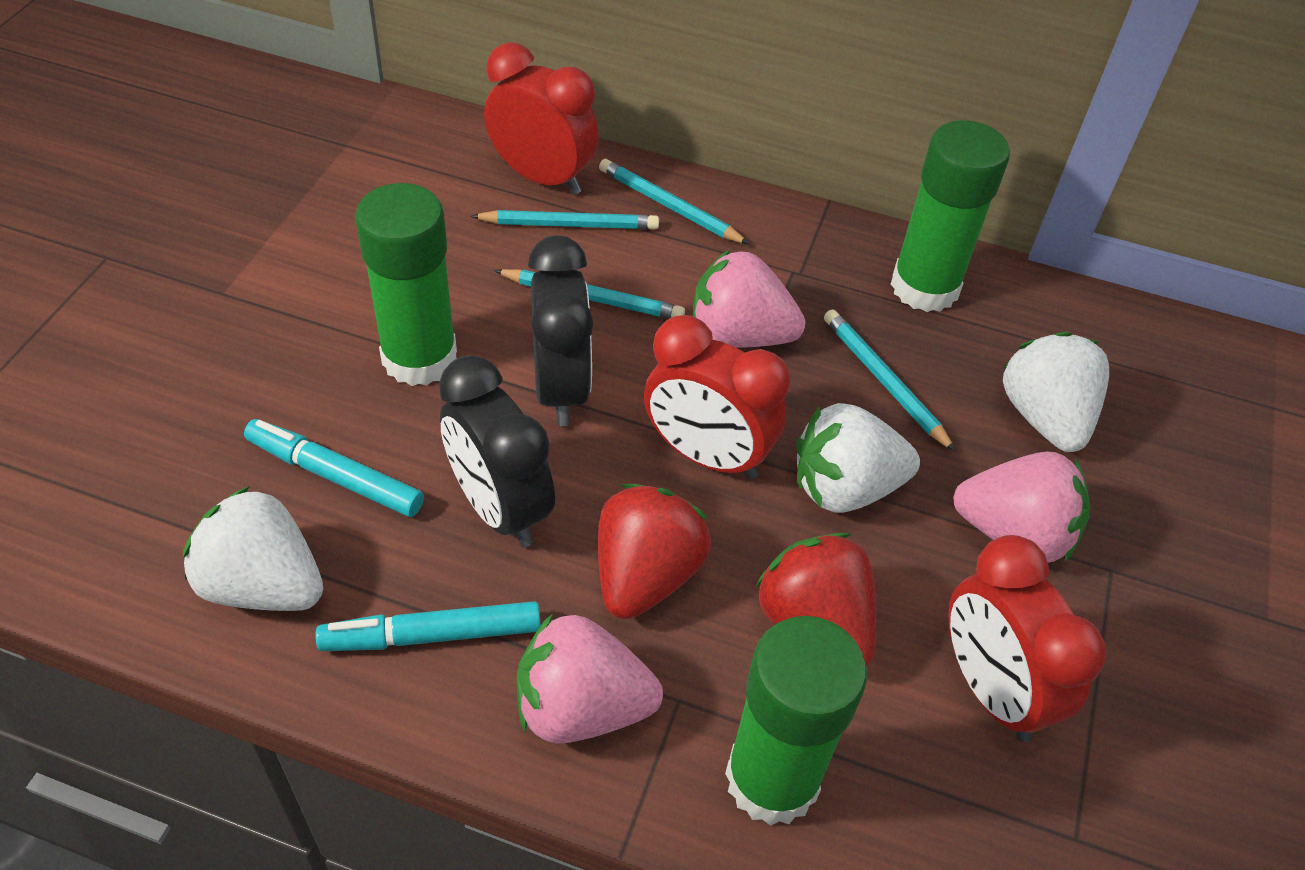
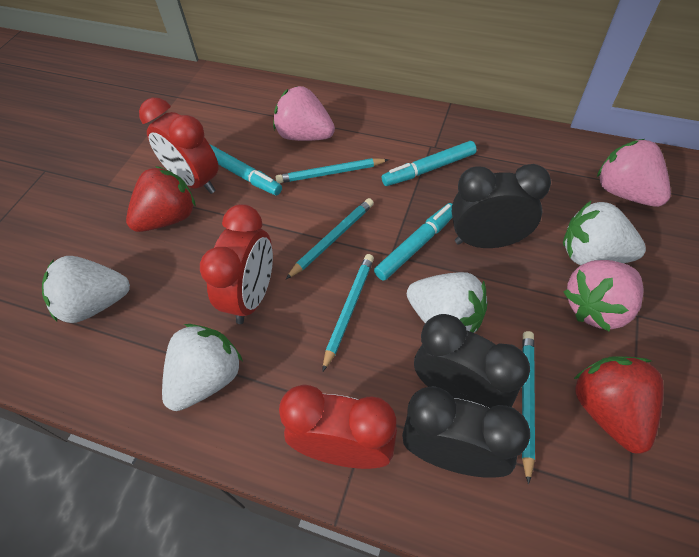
black clock: 2 -> 3
green glue stick: 3 -> 0
turquoise marker: 2 -> 3
white strawberry: 3 -> 4

